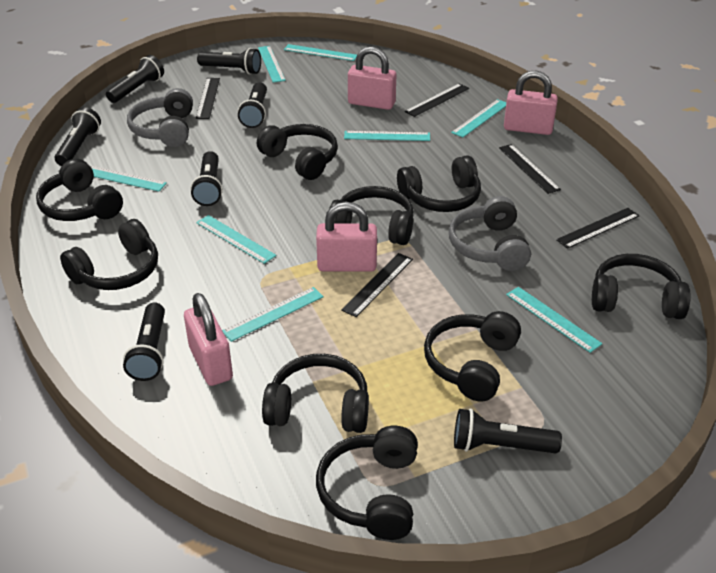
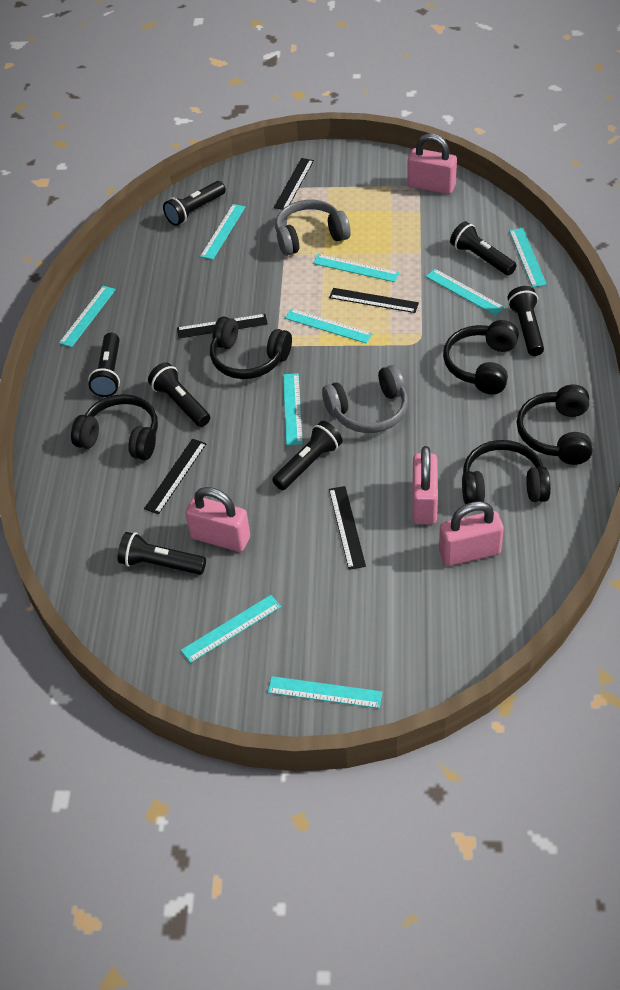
black headphones: 9 -> 5
turquoise ruler: 8 -> 9

